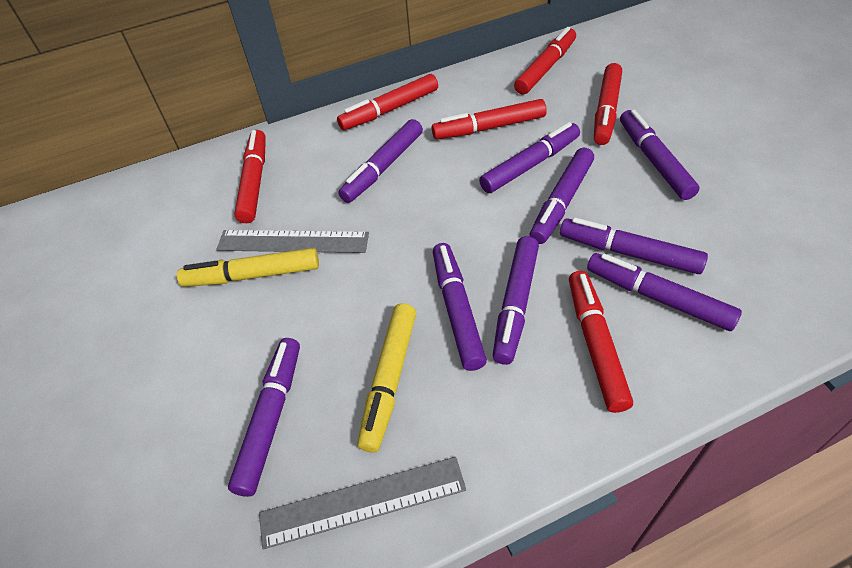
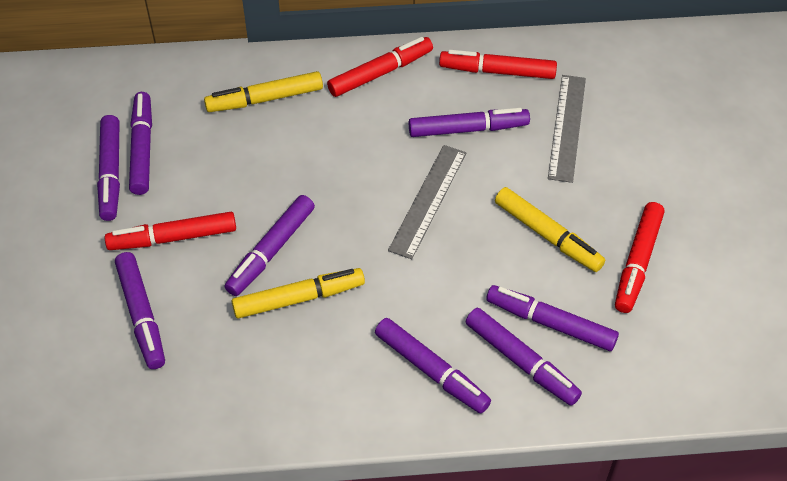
purple marker: 9 -> 8
red marker: 6 -> 4
yellow marker: 2 -> 3

